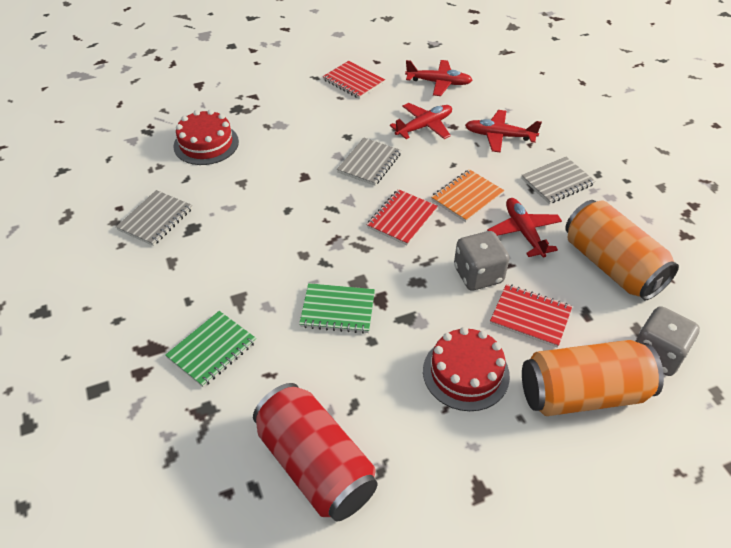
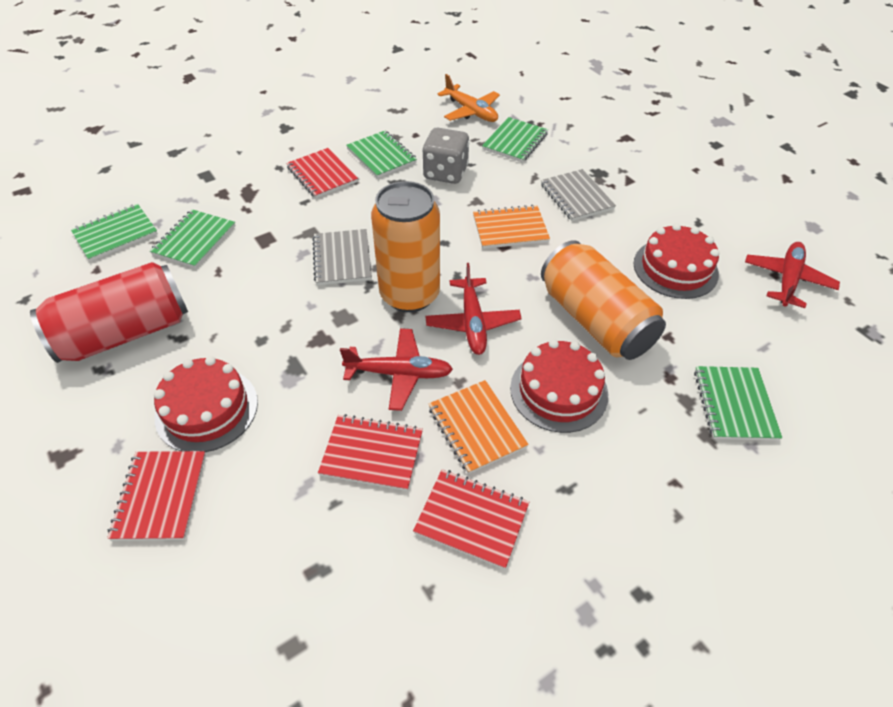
green notebook: 2 -> 5
grey dice: 2 -> 1
grey notebook: 3 -> 2
orange notebook: 1 -> 2
orange plane: 0 -> 1
red cake: 2 -> 3
red notebook: 3 -> 4
red plane: 4 -> 3

